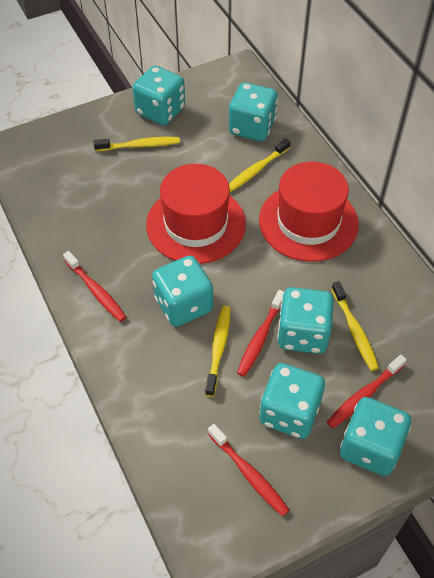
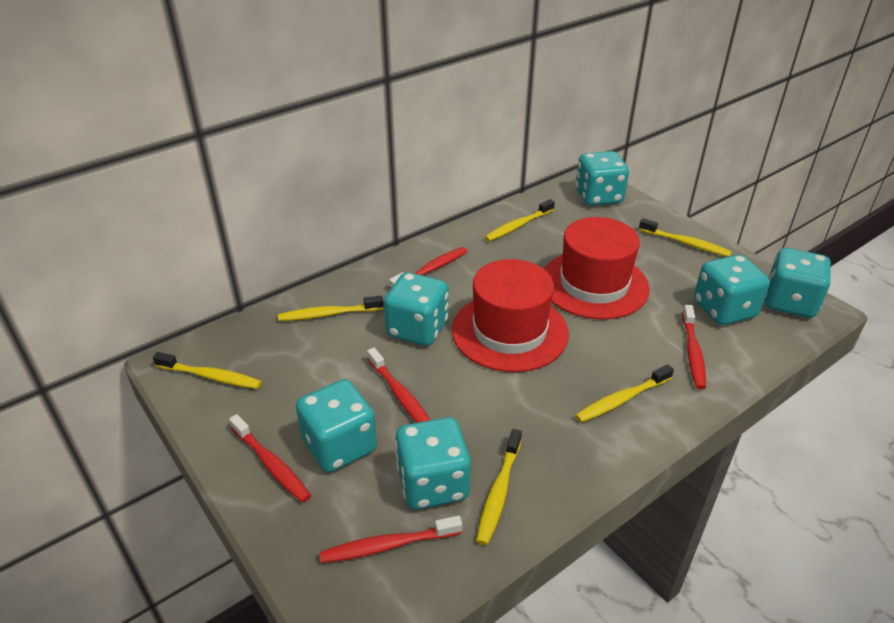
red toothbrush: 4 -> 5
yellow toothbrush: 4 -> 6

